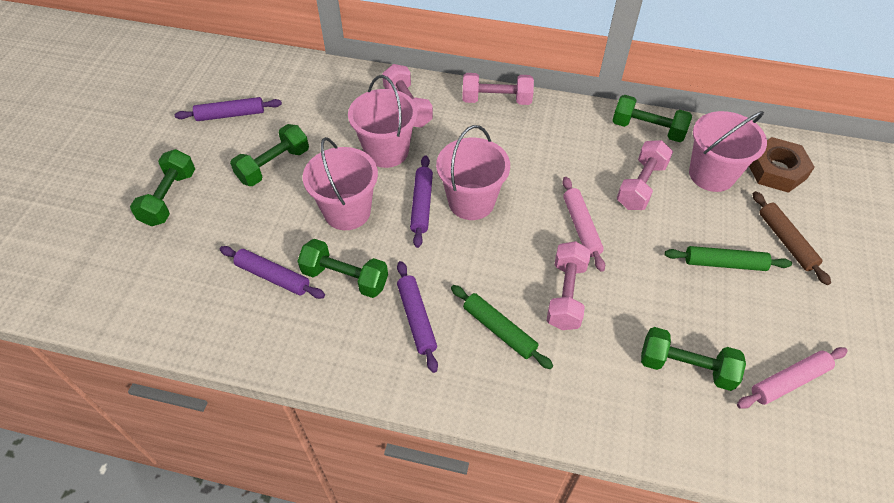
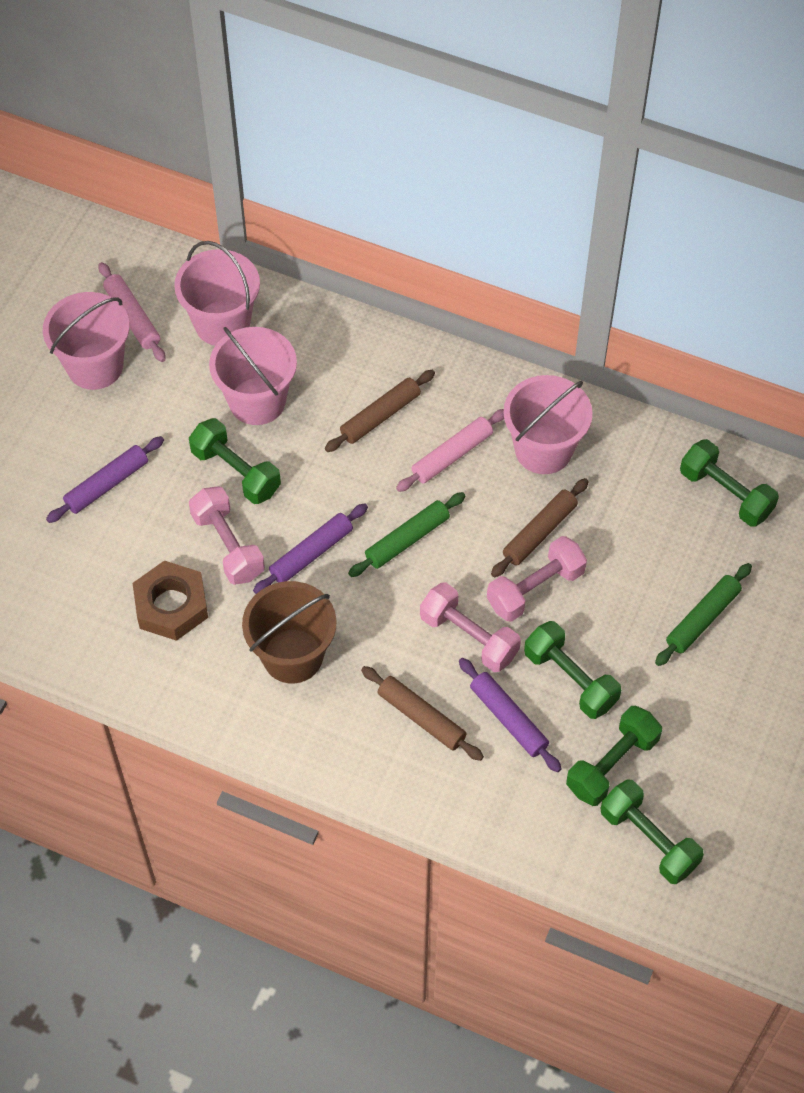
brown bucket: 0 -> 1
brown rolling pin: 1 -> 3
pink dumbbell: 4 -> 3
purple rolling pin: 4 -> 3

